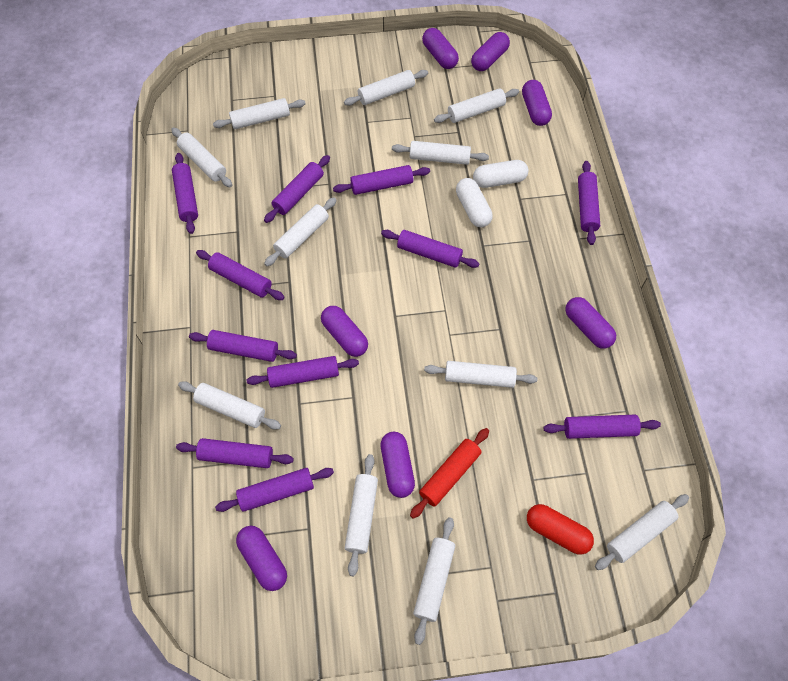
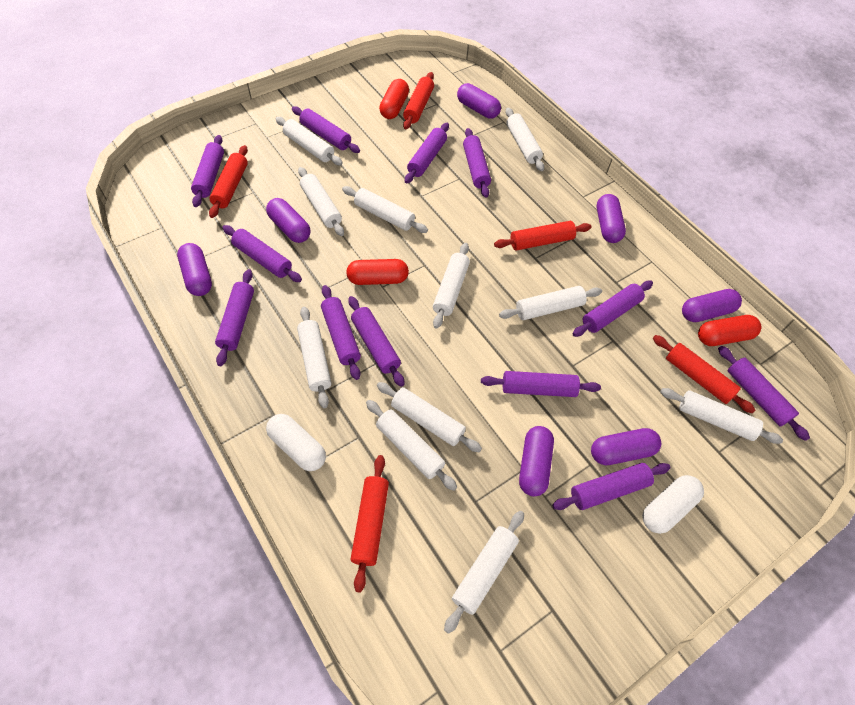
purple rolling pin: 11 -> 12
red capsule: 1 -> 3
red rolling pin: 1 -> 5

